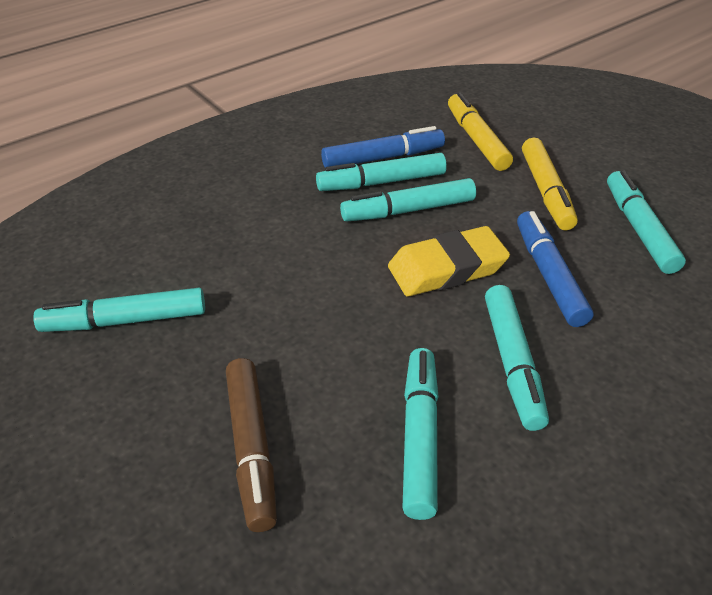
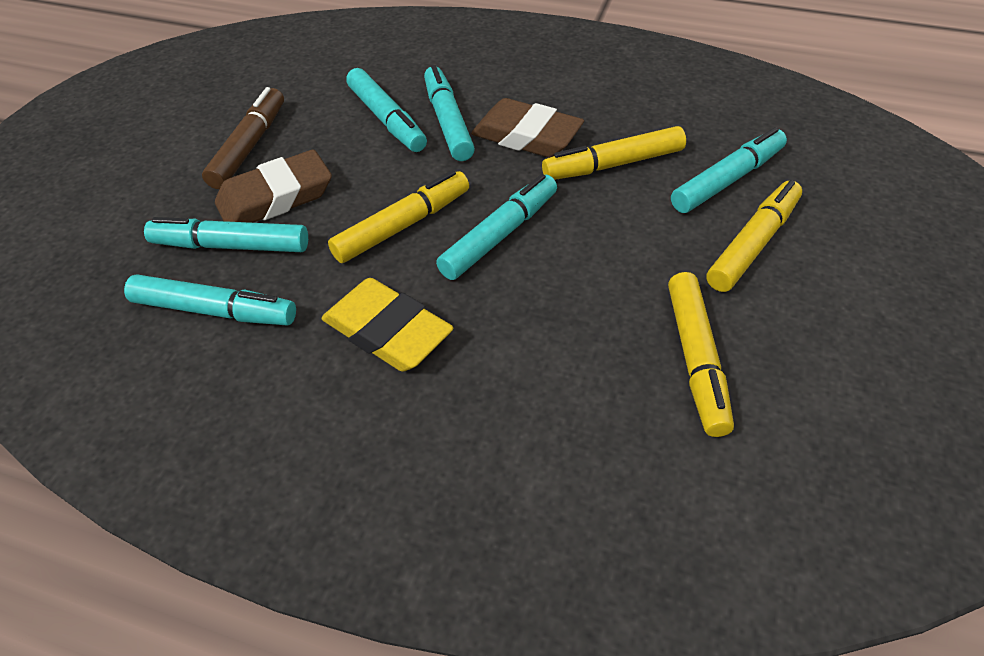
blue marker: 2 -> 0
brown eraser: 0 -> 2
yellow marker: 2 -> 4

